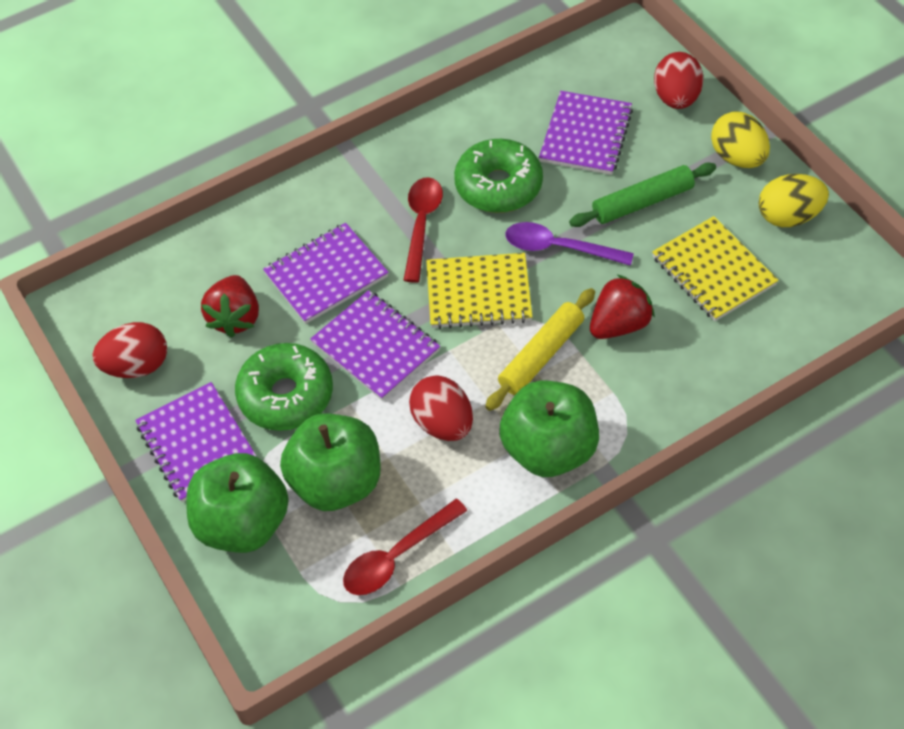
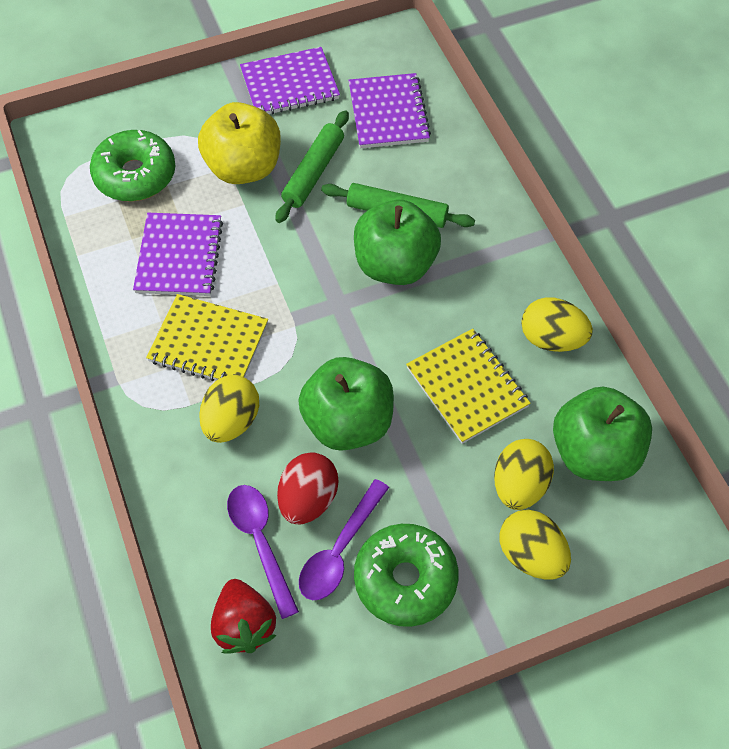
green rolling pin: 1 -> 2
purple notebook: 4 -> 3
purple spoon: 1 -> 2
red egg: 3 -> 1
red spoon: 2 -> 0
red strawberry: 2 -> 1
yellow apple: 0 -> 1
yellow egg: 2 -> 4
yellow rolling pin: 1 -> 0

